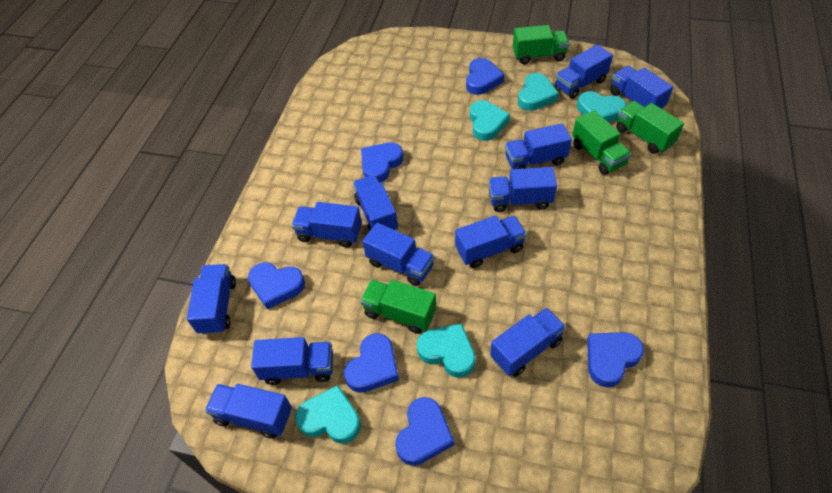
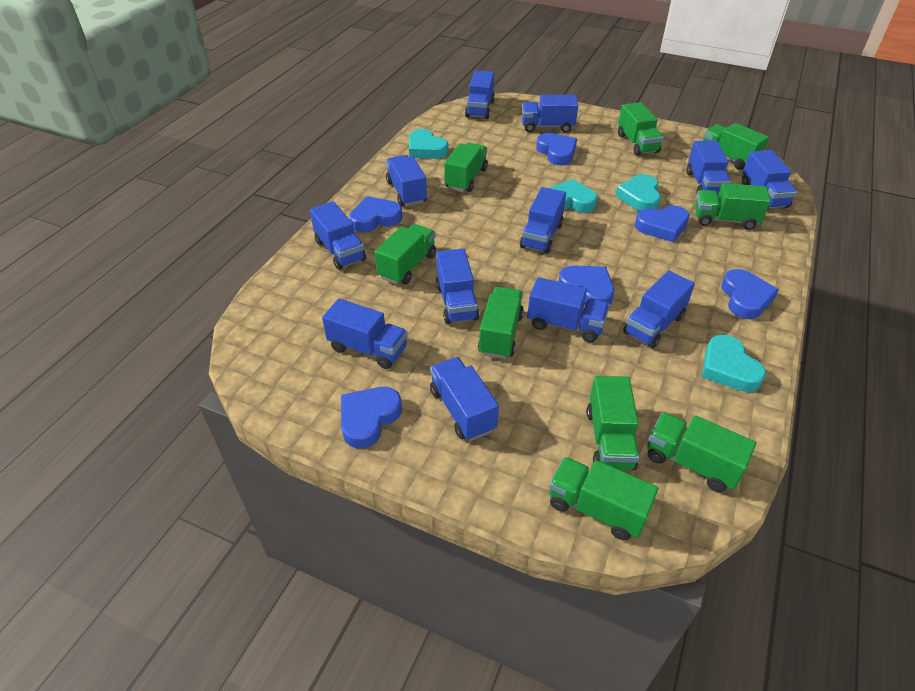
green truck: 4 -> 9
turquoise heart: 5 -> 4

